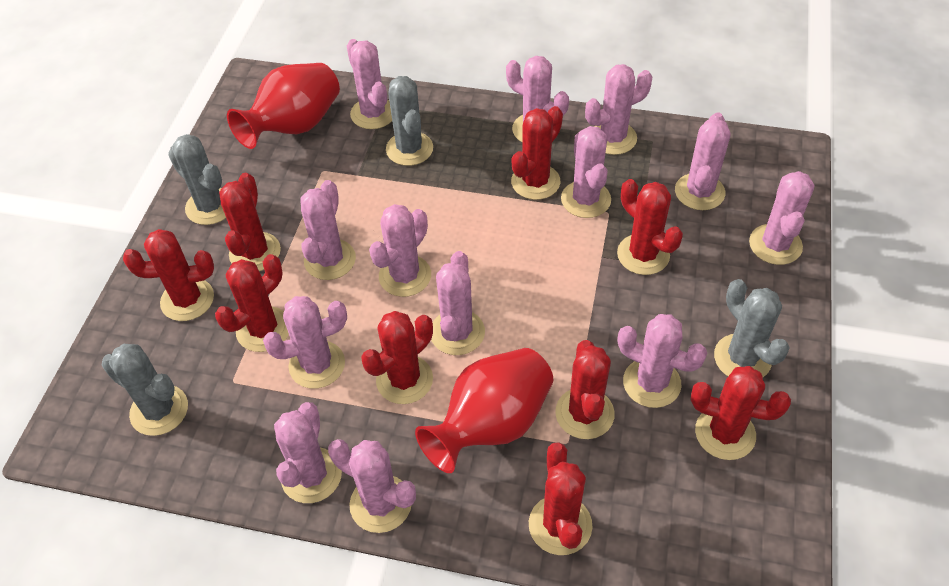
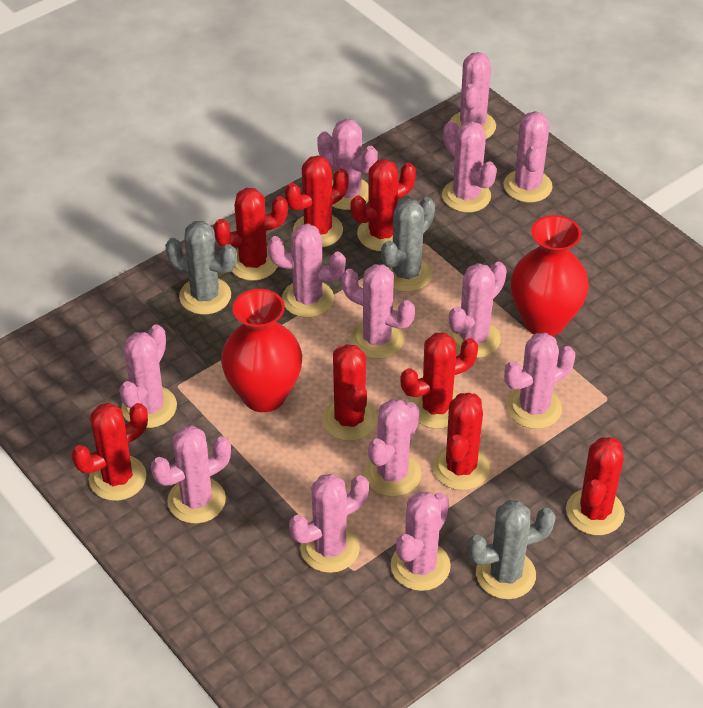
grey cactus: 4 -> 3
red cactus: 9 -> 8

